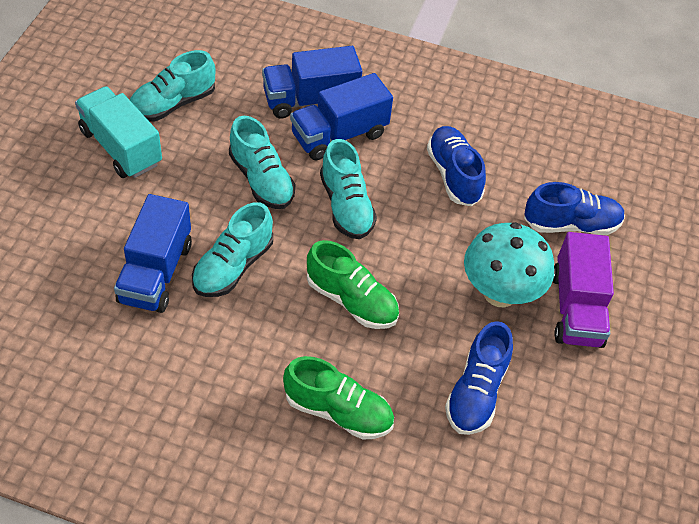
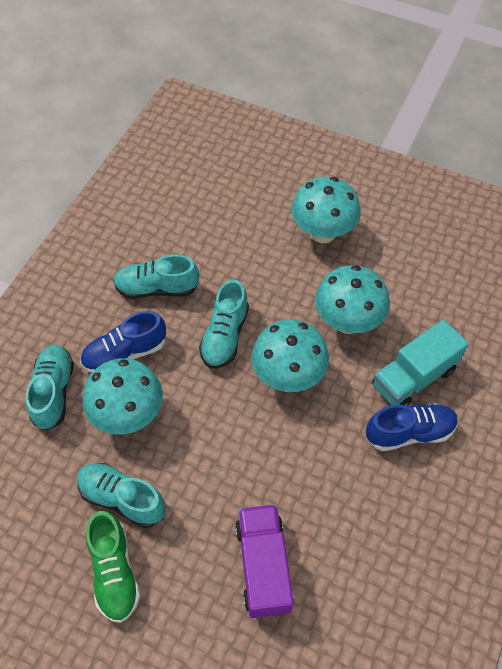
blue shoe: 3 -> 2
blue truck: 3 -> 0
green shoe: 2 -> 1
turquoise mushroom: 1 -> 4

